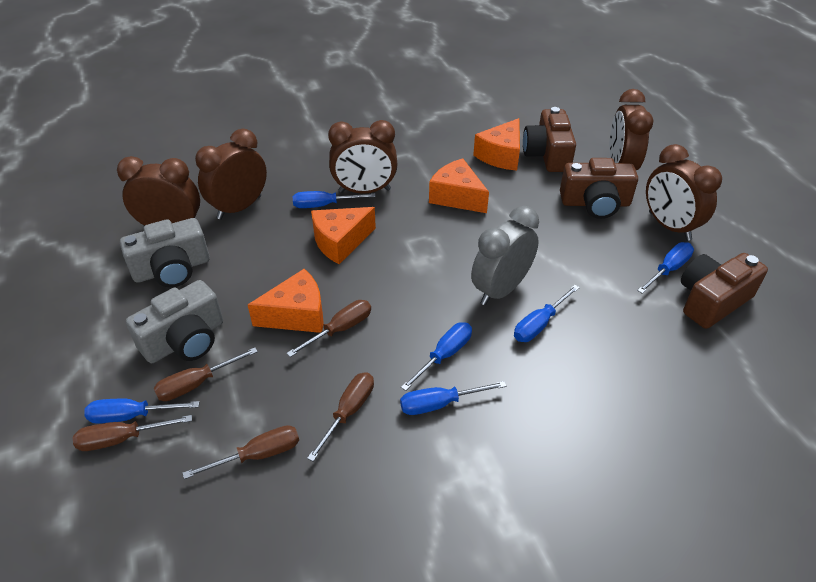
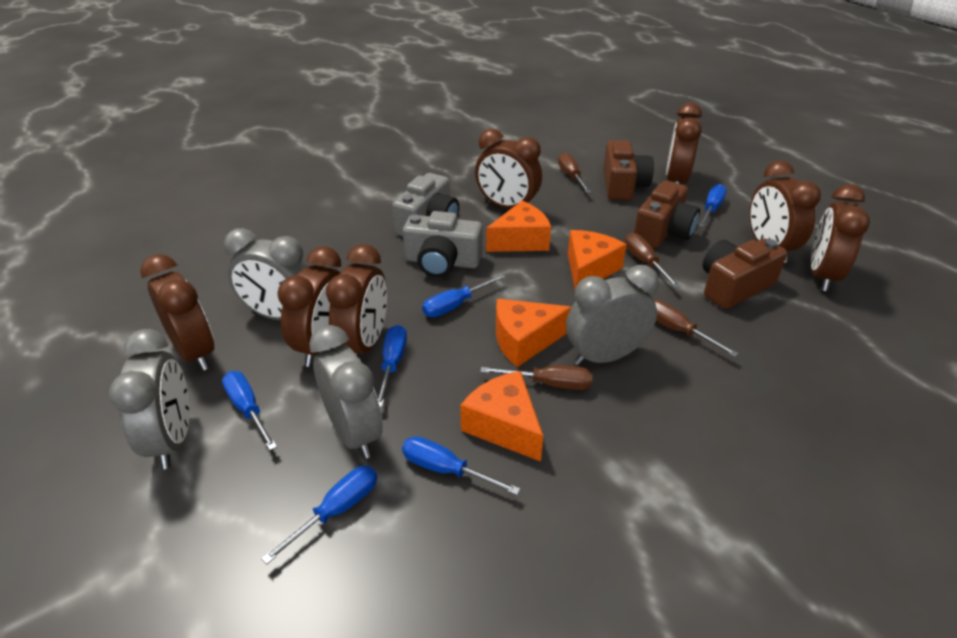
brown clock: 5 -> 7
brown screwdriver: 5 -> 4
grey clock: 1 -> 4

